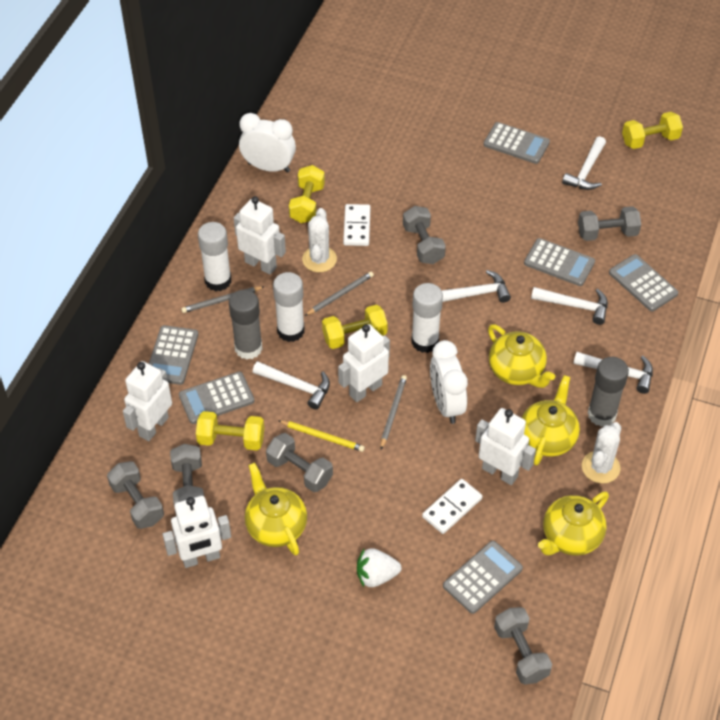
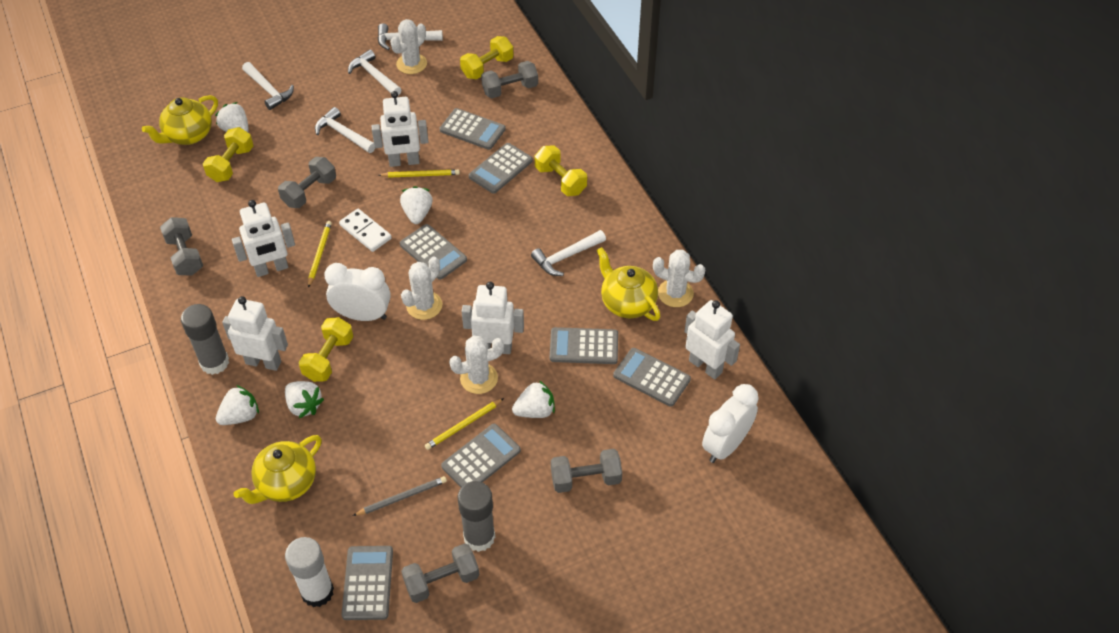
grey calculator: 6 -> 7
grey dumbbell: 6 -> 5
grey pencil: 3 -> 1
white cactus: 2 -> 4
white domino: 2 -> 1
white glue stick: 3 -> 1
white strawberry: 1 -> 5
yellow pencil: 1 -> 3
yellow teapot: 4 -> 3

